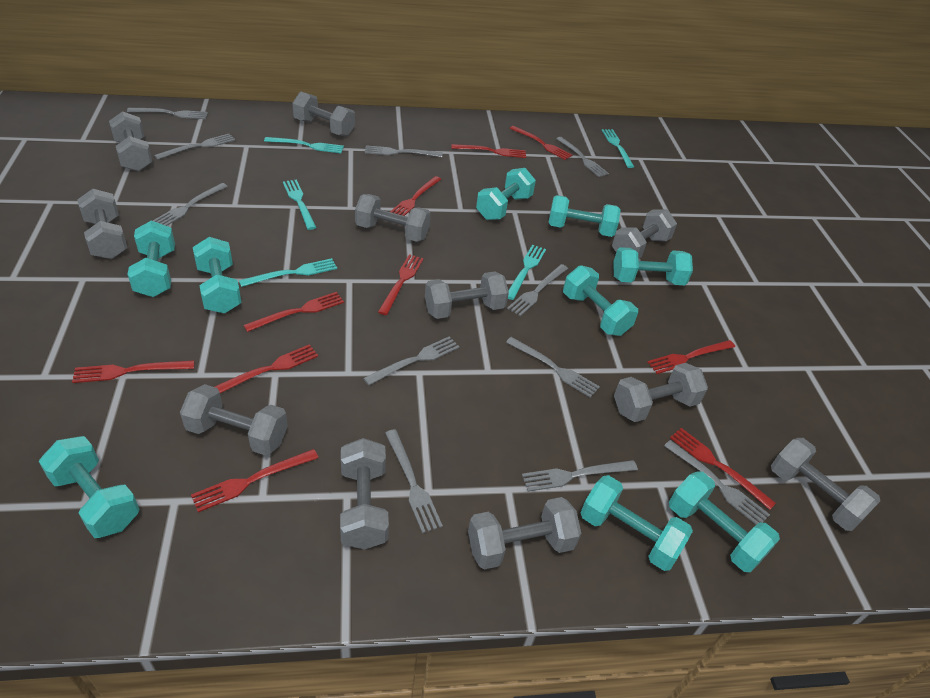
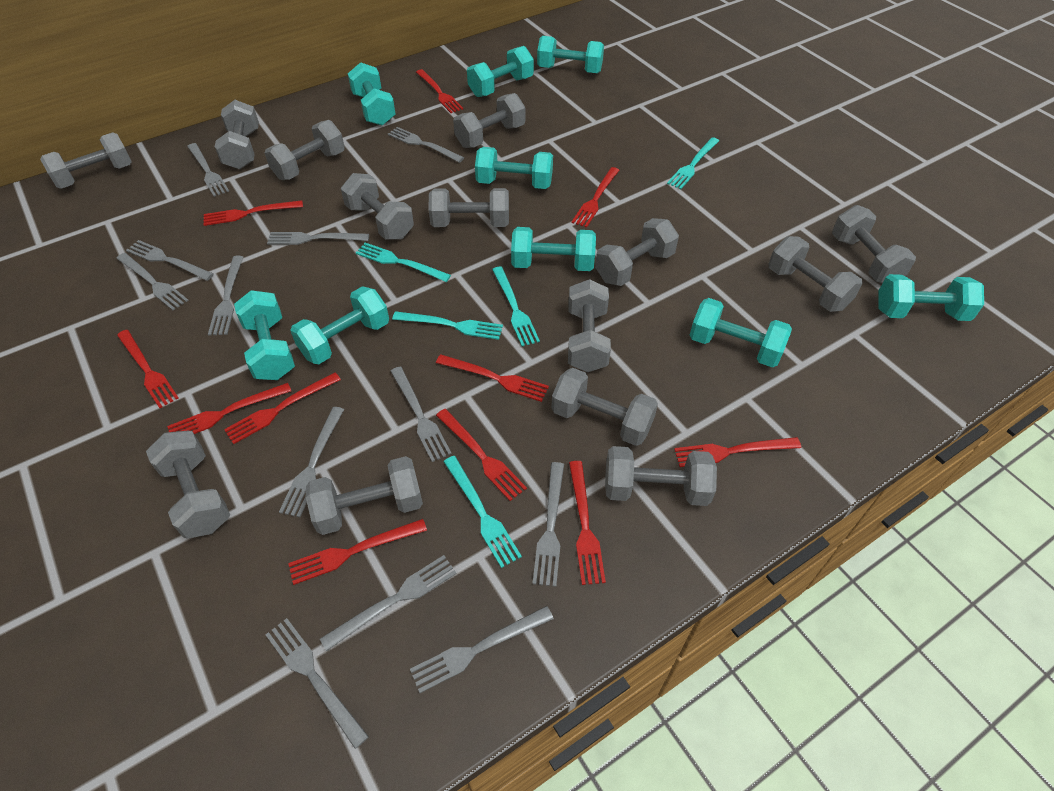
grey dumbbell: 11 -> 14
grey fork: 11 -> 12
red fork: 10 -> 11

